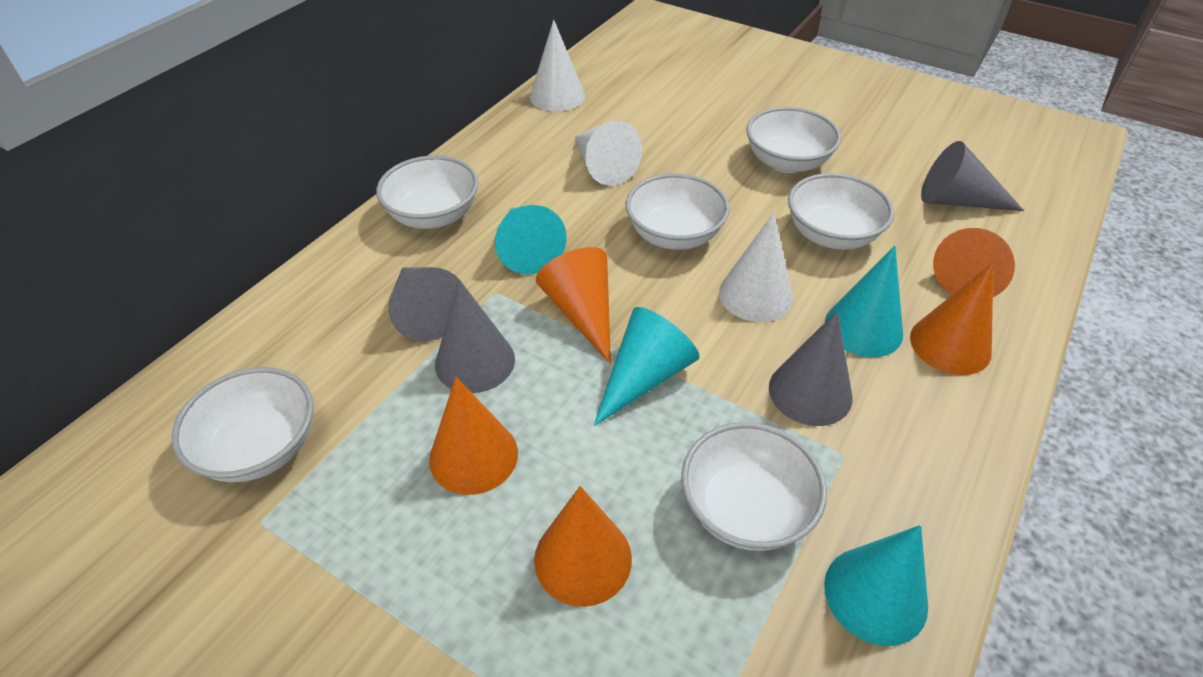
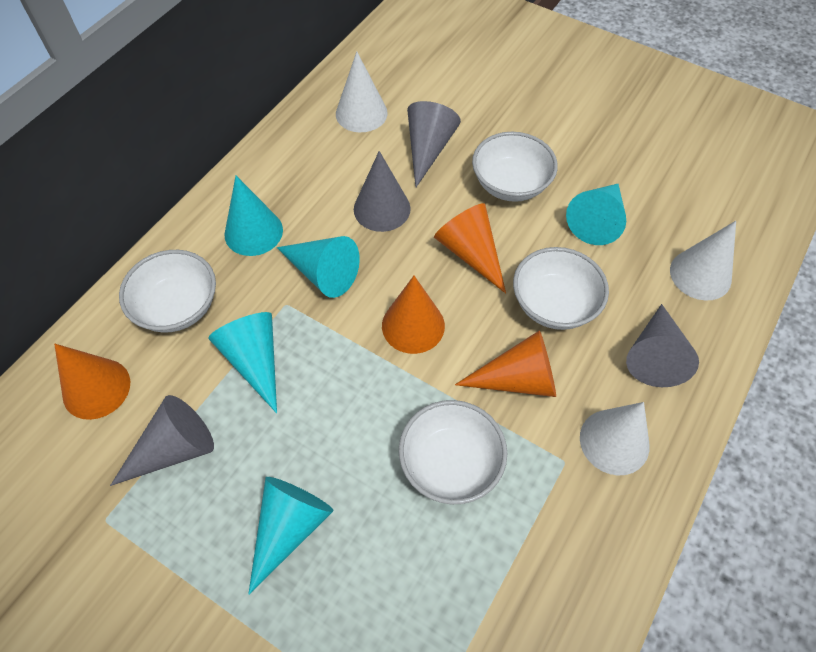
orange cone: 5 -> 4
turquoise cone: 4 -> 5
white bowl: 6 -> 4

